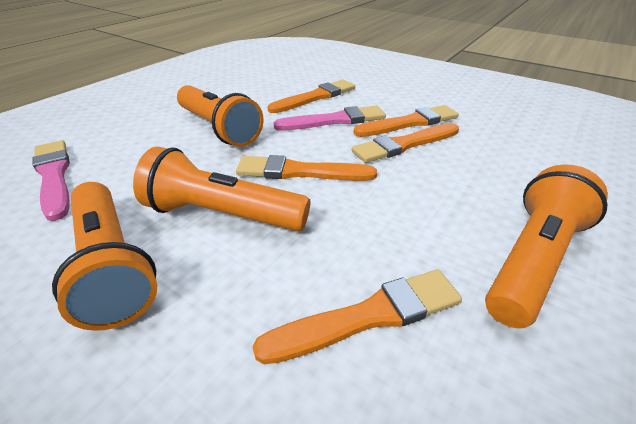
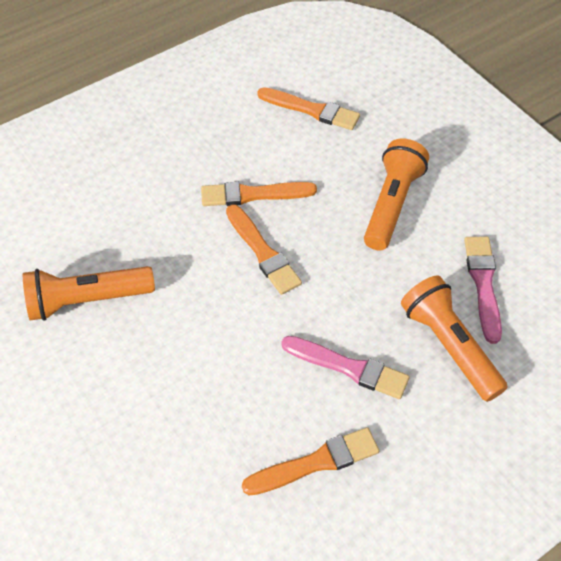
orange brush: 5 -> 4
orange flashlight: 4 -> 3

